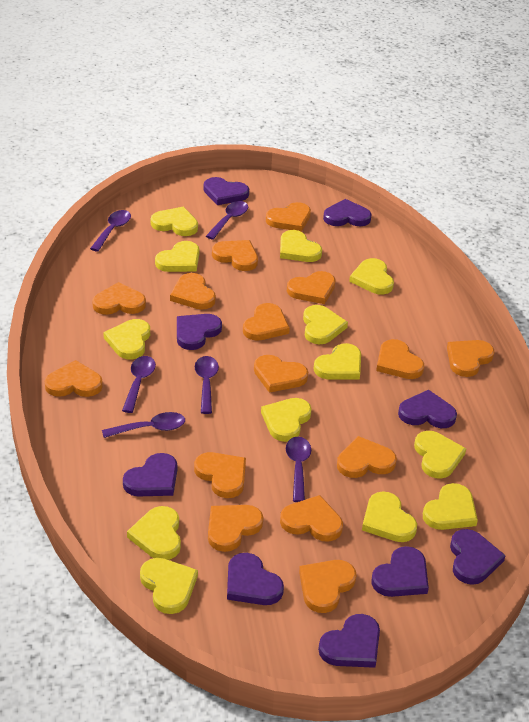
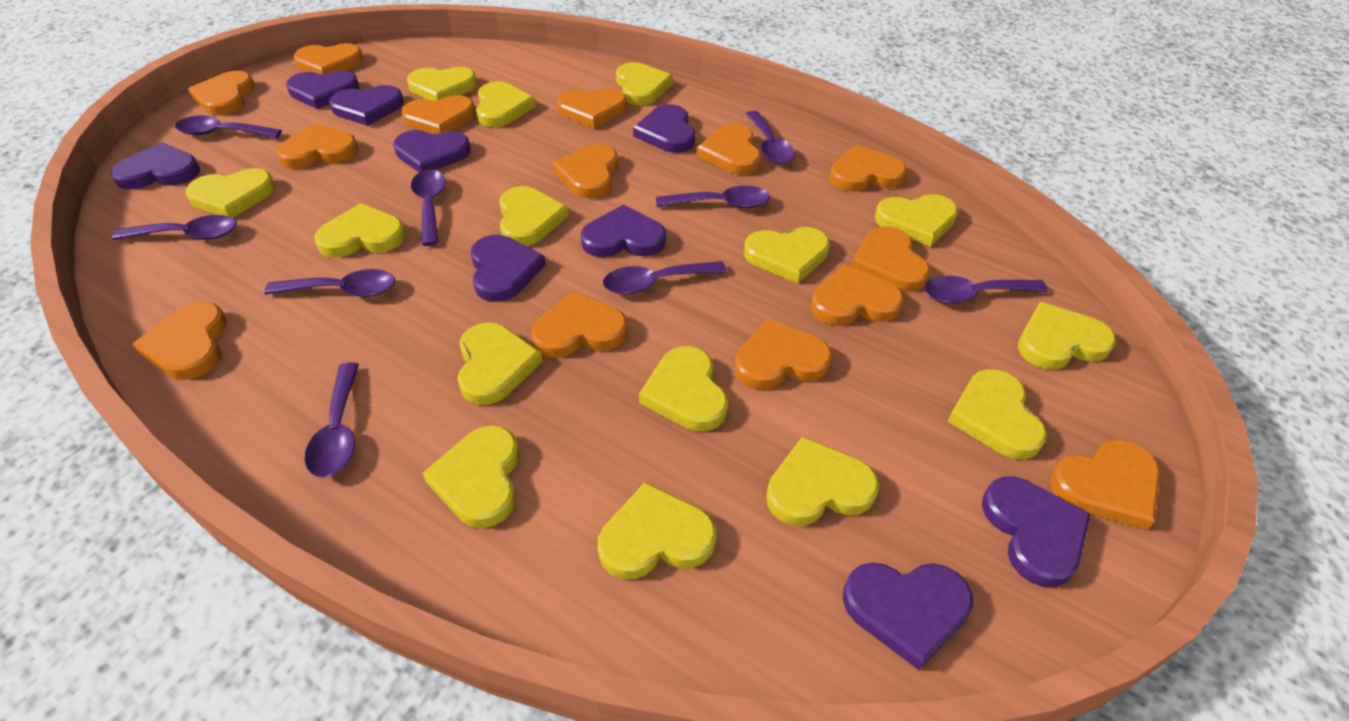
orange heart: 15 -> 14
purple spoon: 6 -> 9
yellow heart: 13 -> 15

